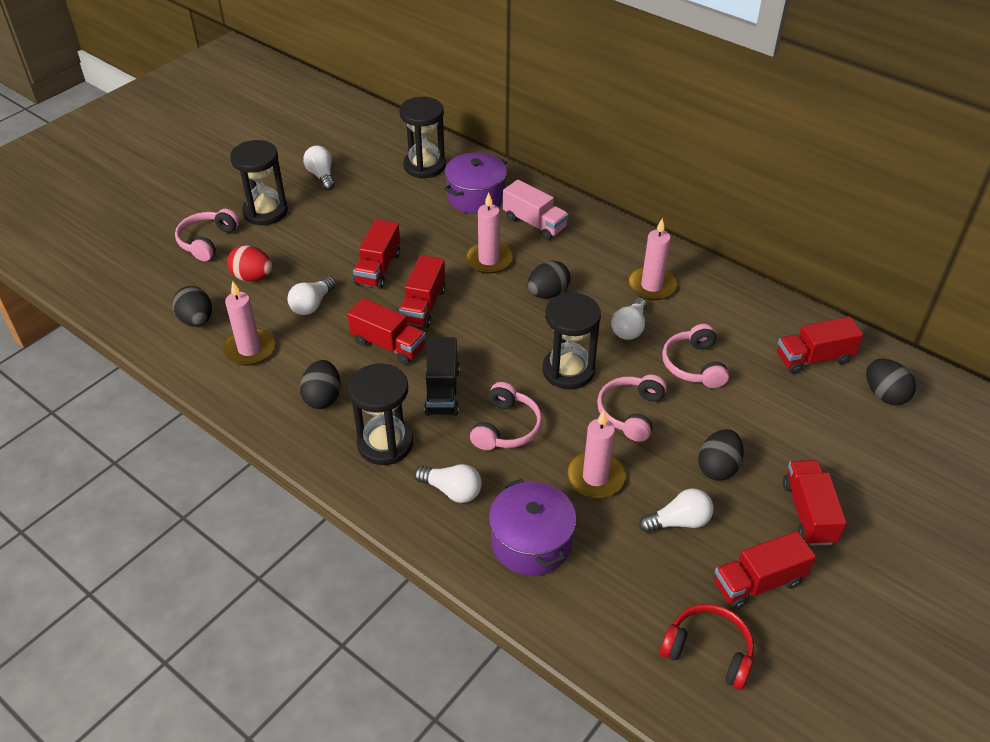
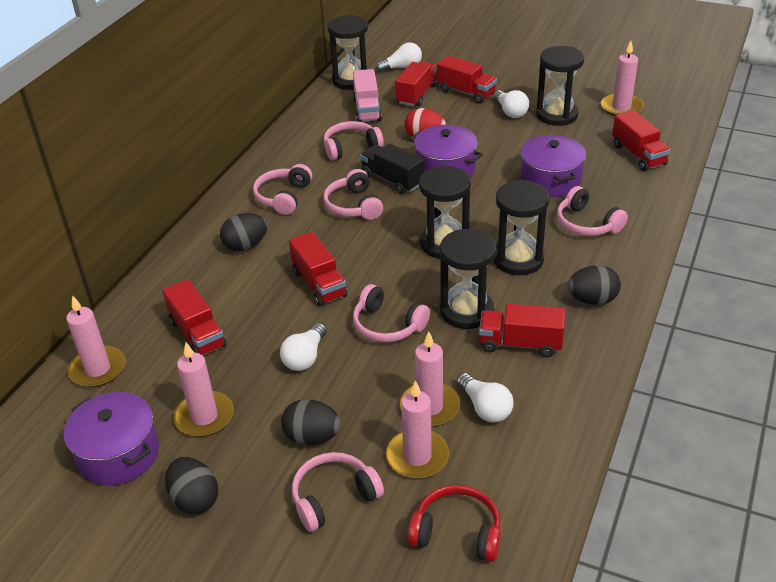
black egg: 5 -> 4
black hourglass: 4 -> 5
pink candle: 4 -> 5
pink headphones: 4 -> 6
purple pot: 2 -> 3
white light bulb: 5 -> 4

